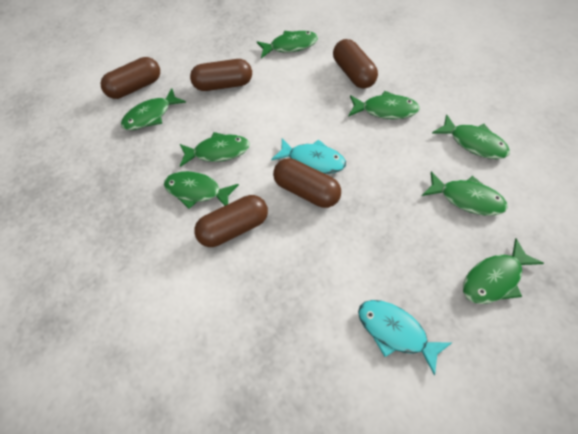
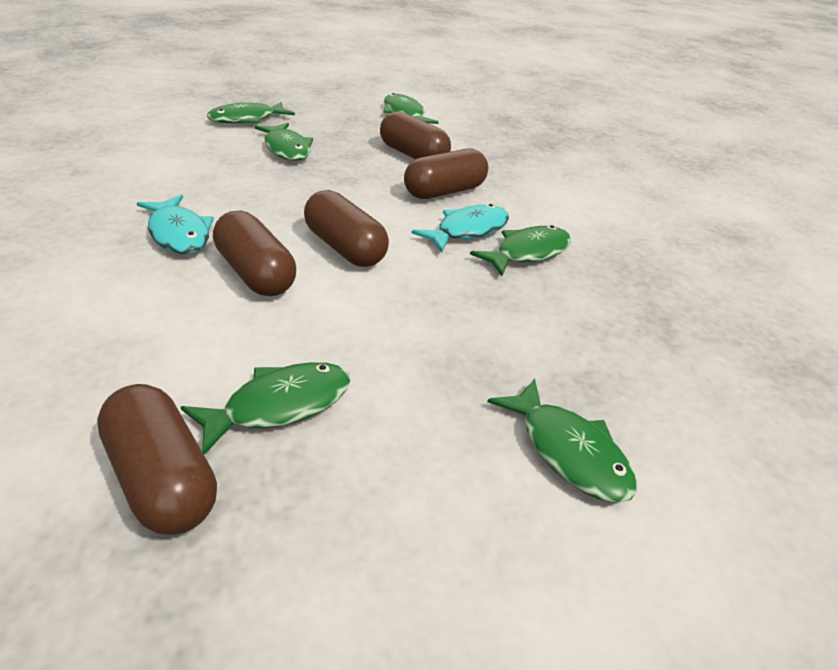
green fish: 8 -> 6

